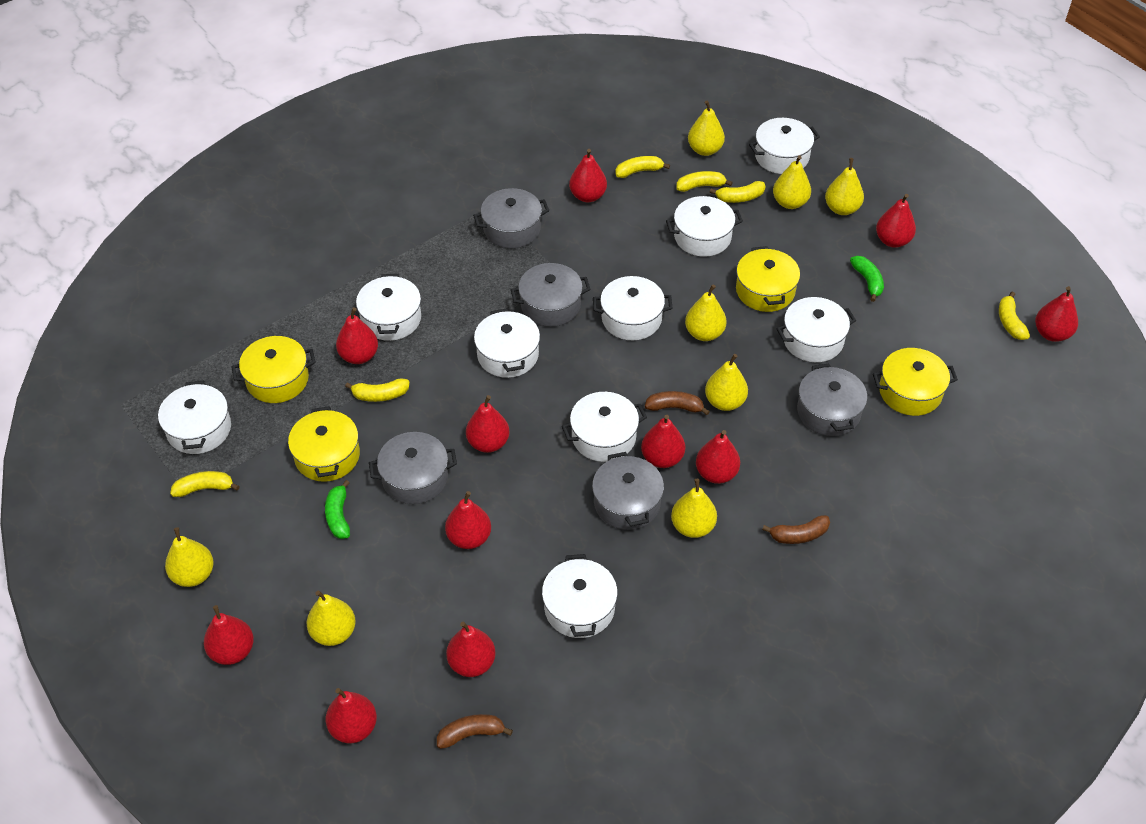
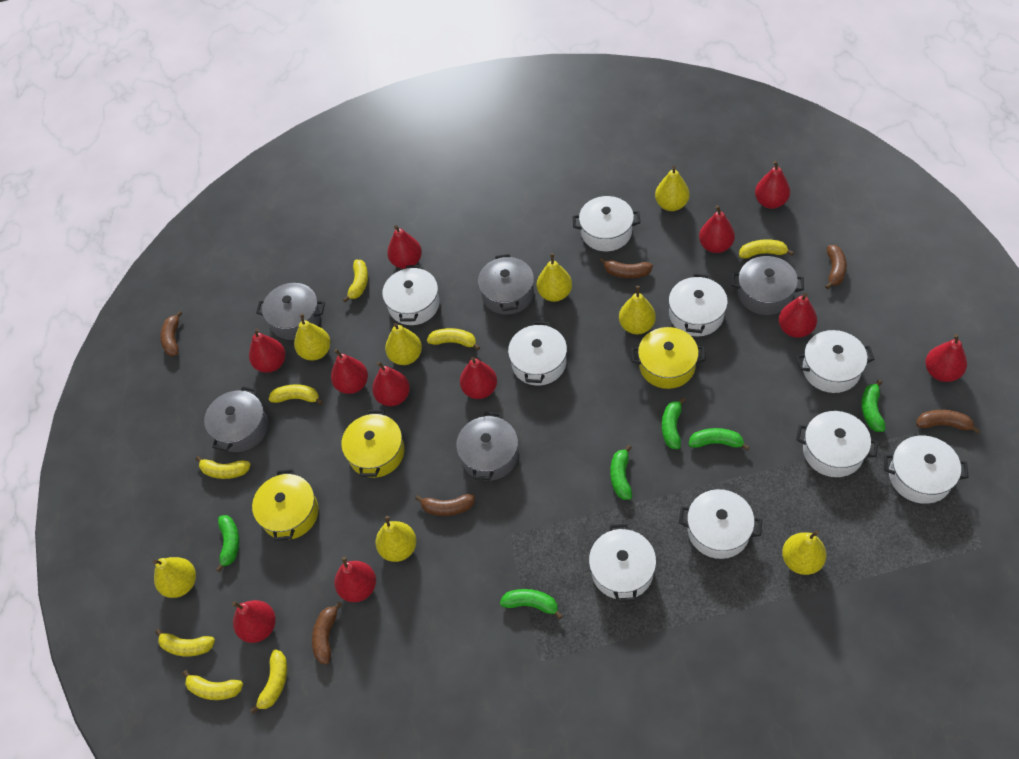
brown banana: 3 -> 6
green banana: 2 -> 6
yellow banana: 6 -> 8
yellow pot: 4 -> 3

